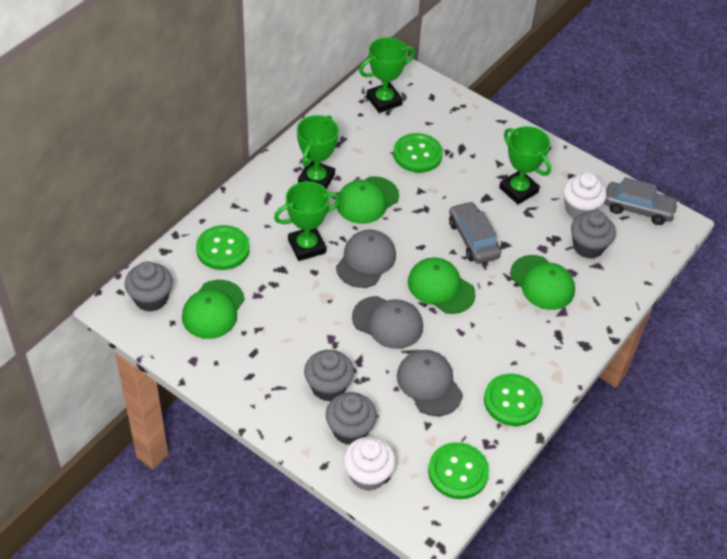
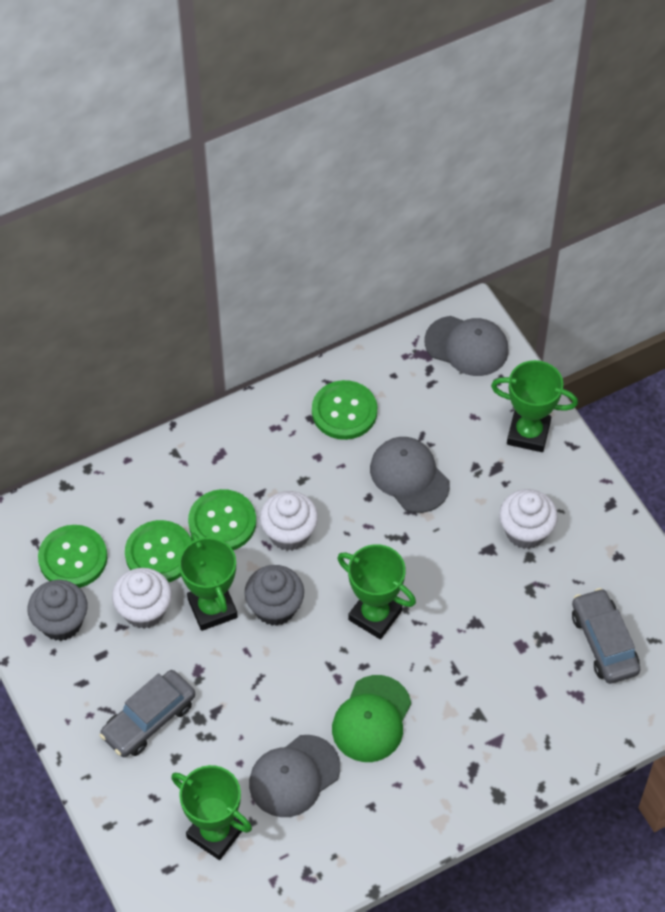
green cap: 4 -> 1
grey cupcake: 4 -> 2
white cupcake: 2 -> 3

